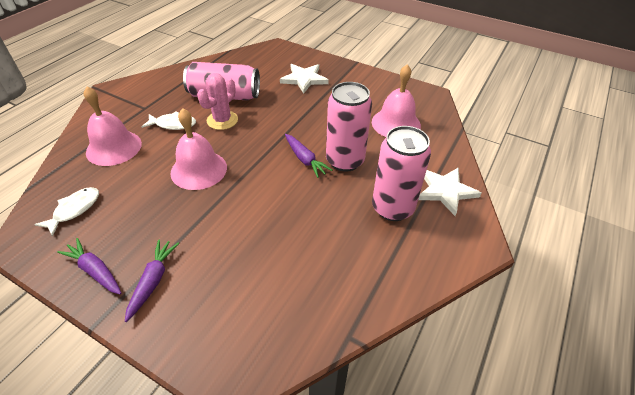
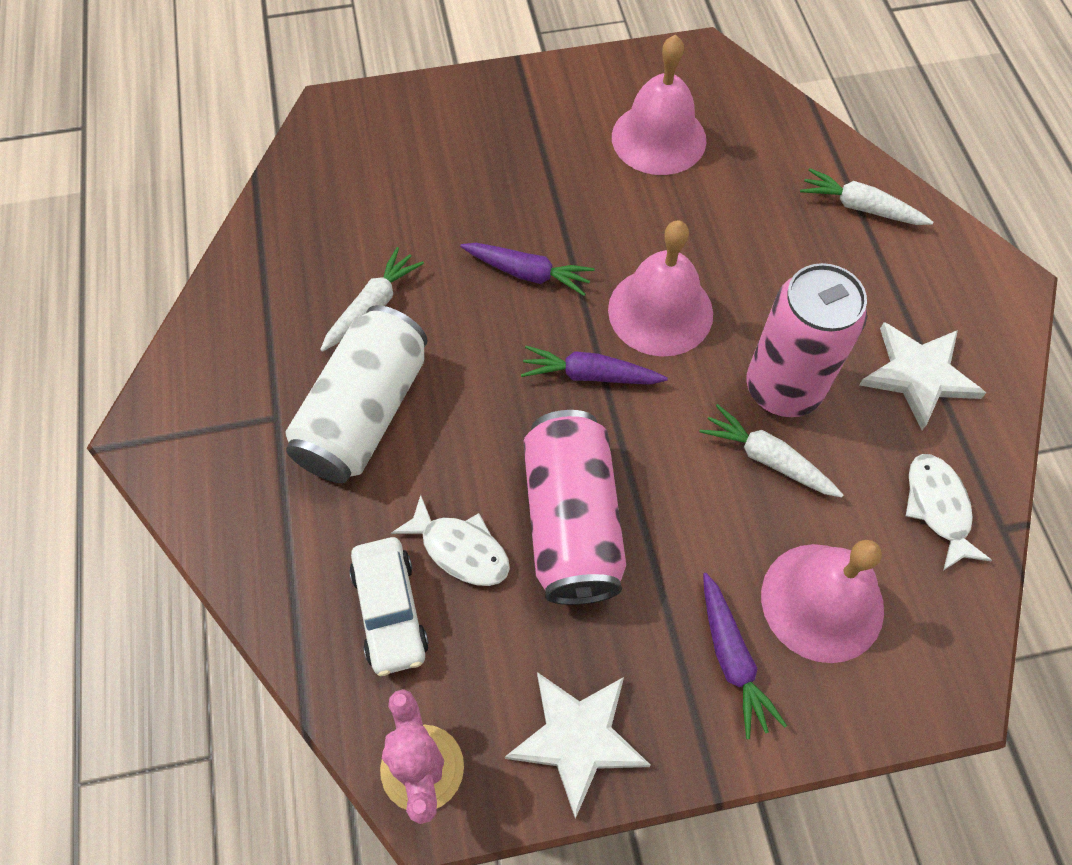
pink can: 3 -> 2
white can: 0 -> 1
white car: 0 -> 1
white carrot: 0 -> 3

